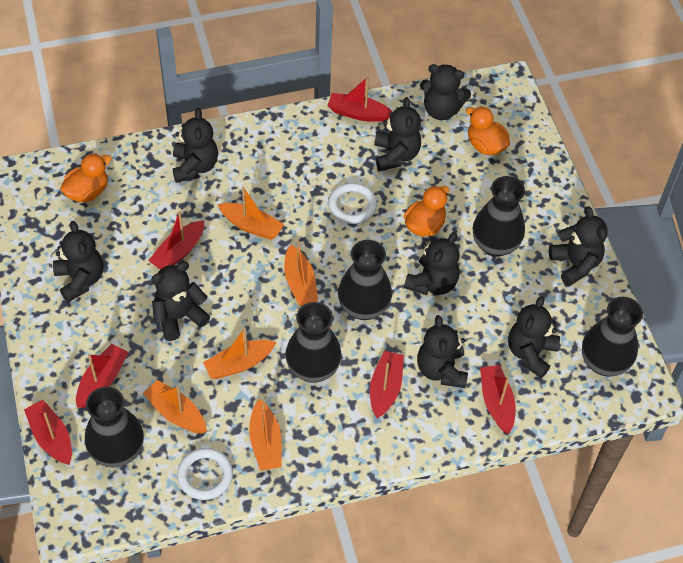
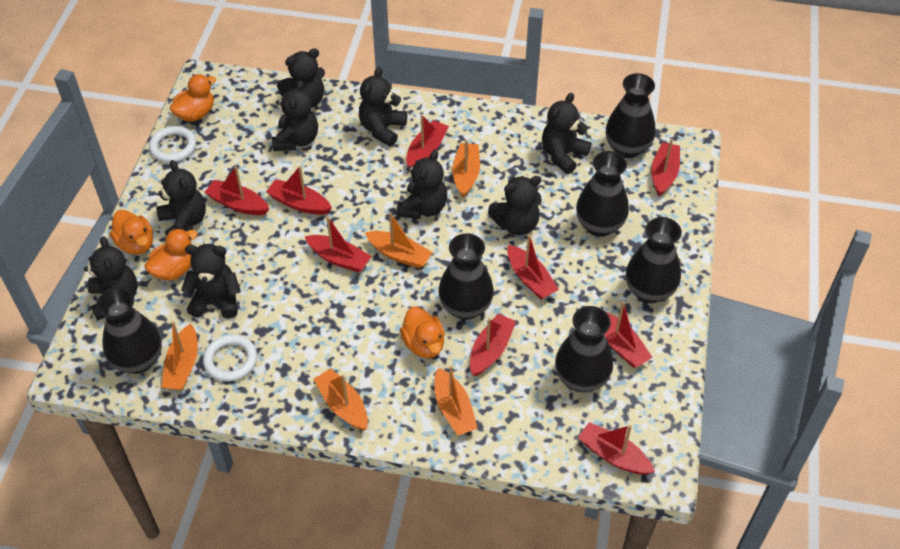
black vase: 5 -> 6
orange duck: 3 -> 4
red boat: 6 -> 9

